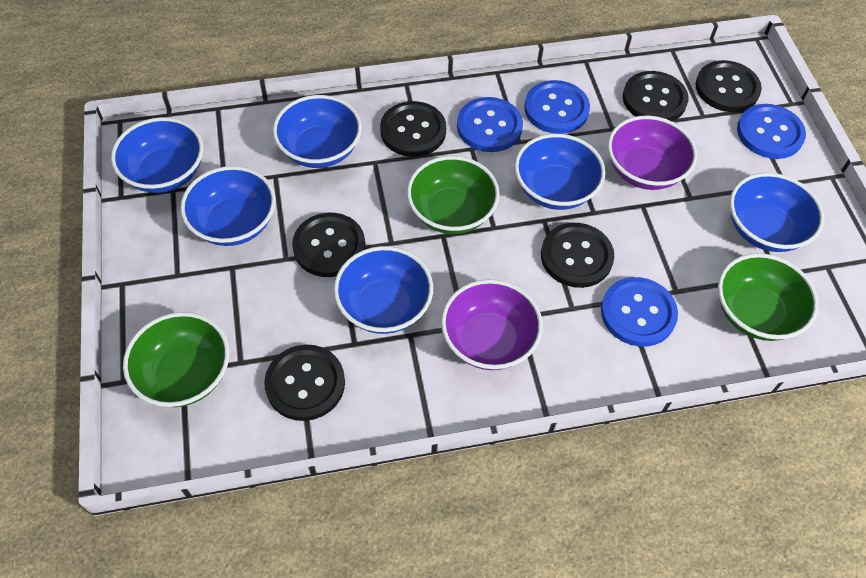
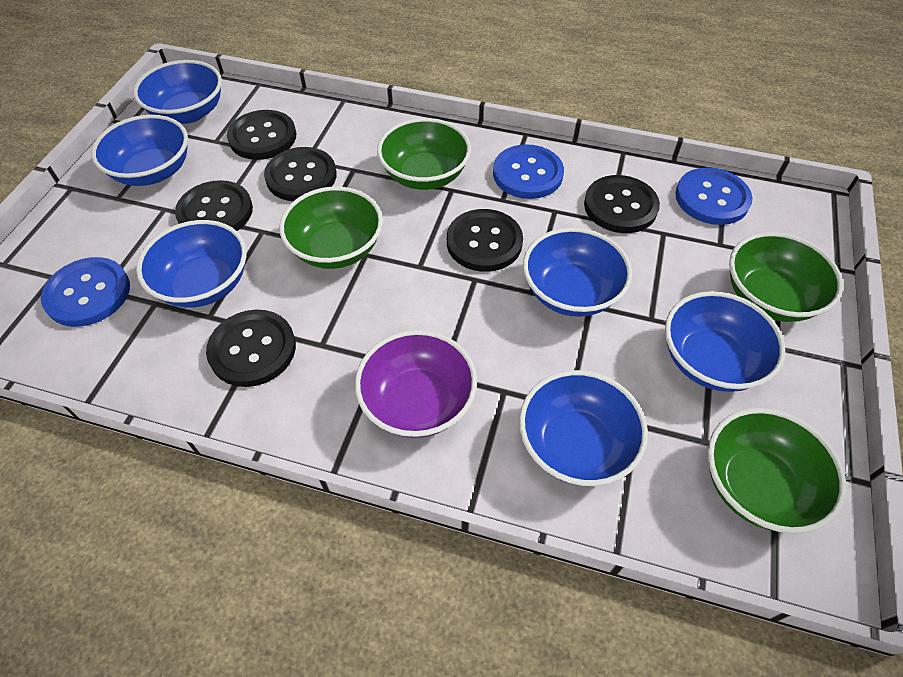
blue button: 4 -> 3
green bowl: 3 -> 4
purple bowl: 2 -> 1

